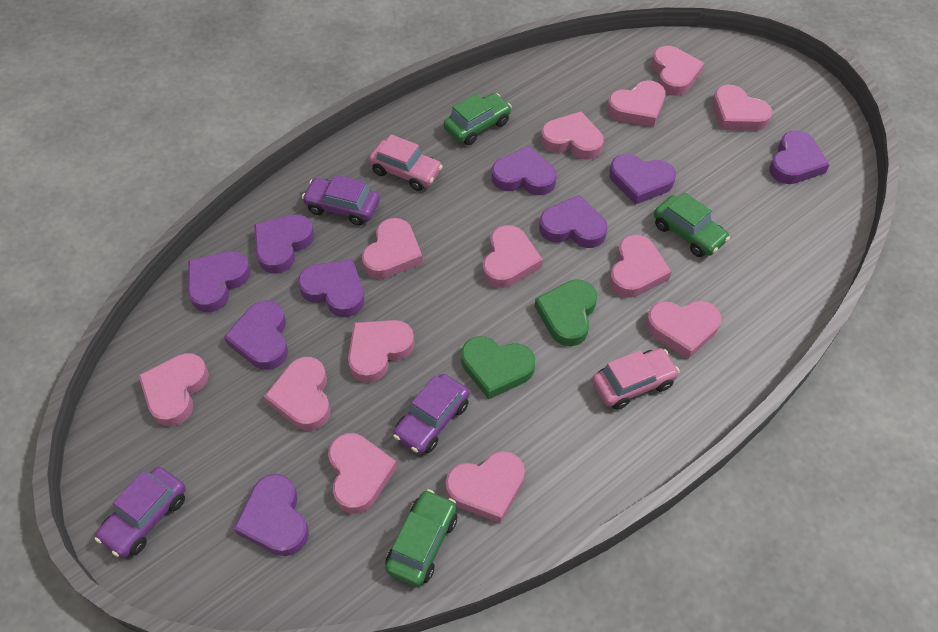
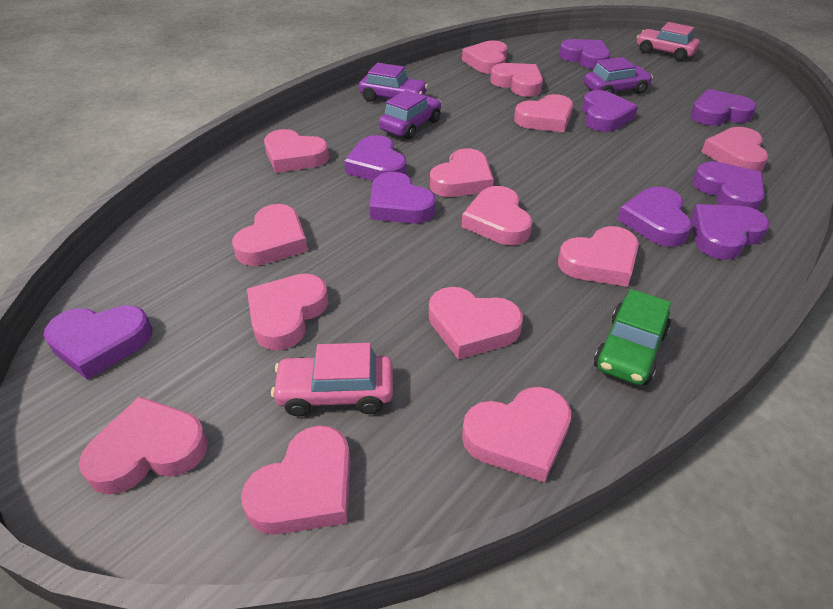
green car: 3 -> 1
green heart: 2 -> 0
pink heart: 13 -> 14

